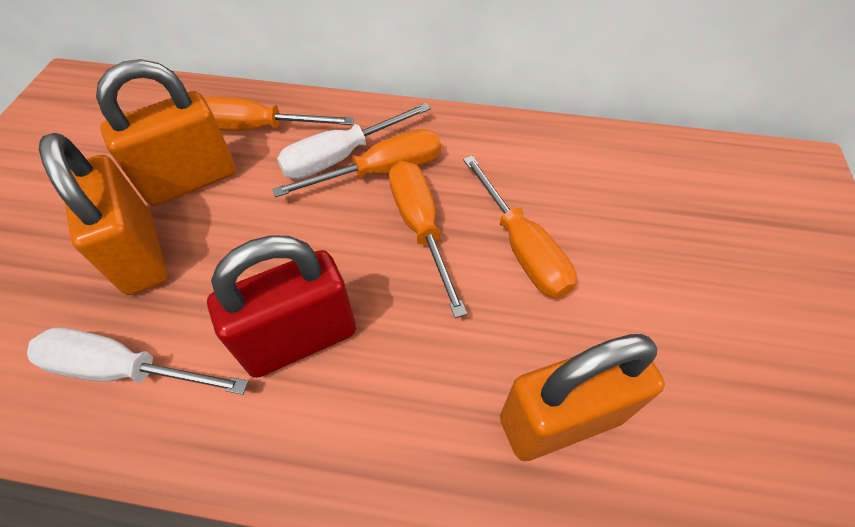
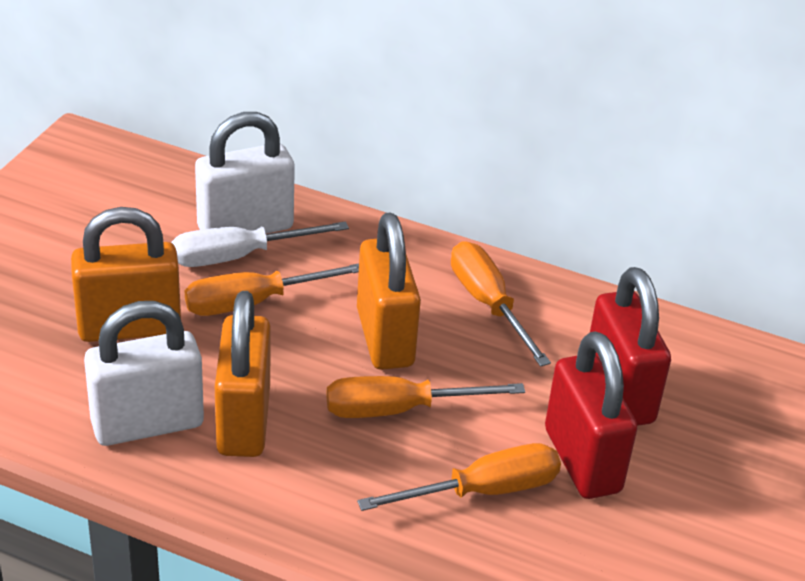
red padlock: 1 -> 2
white padlock: 0 -> 2
white screwdriver: 2 -> 1

